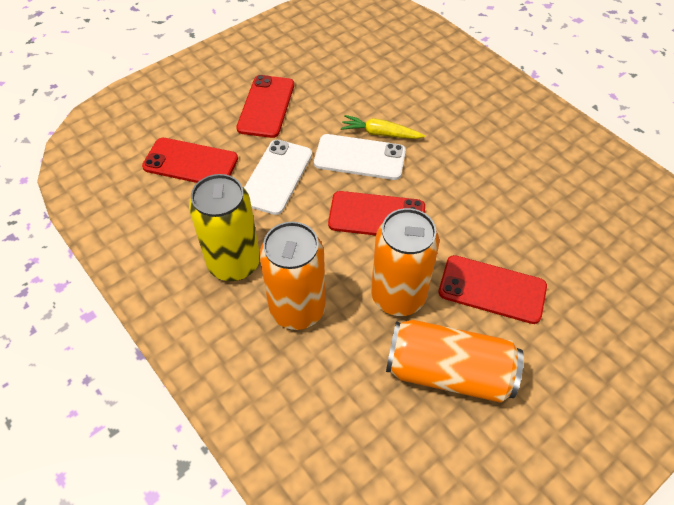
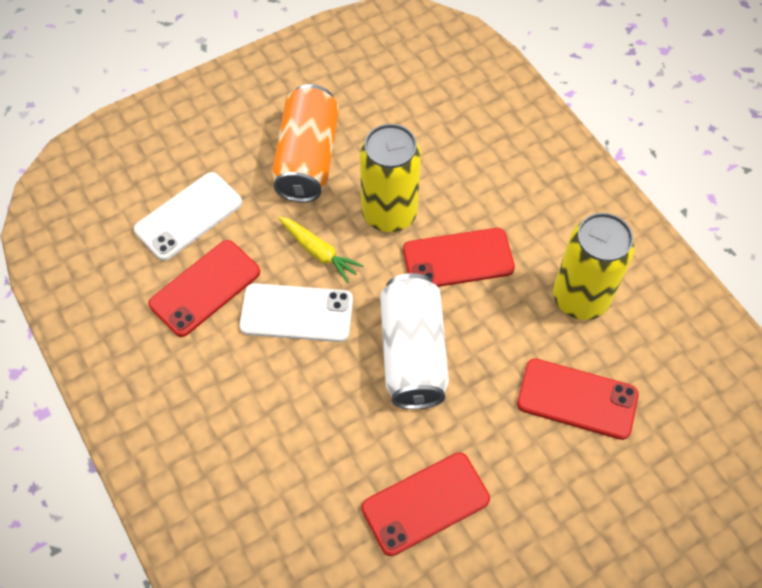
orange can: 3 -> 1
white can: 0 -> 1
yellow can: 1 -> 2

